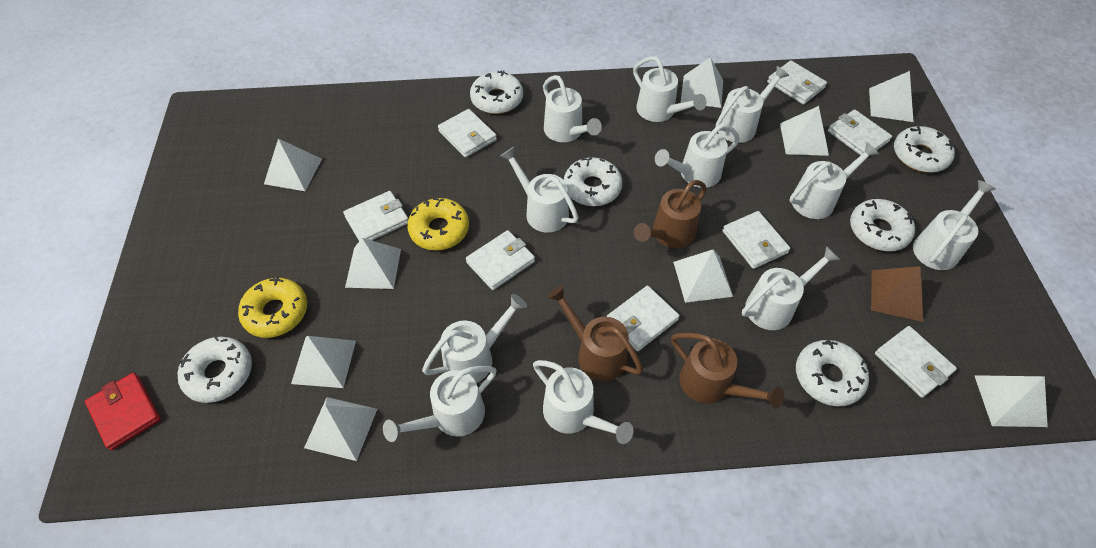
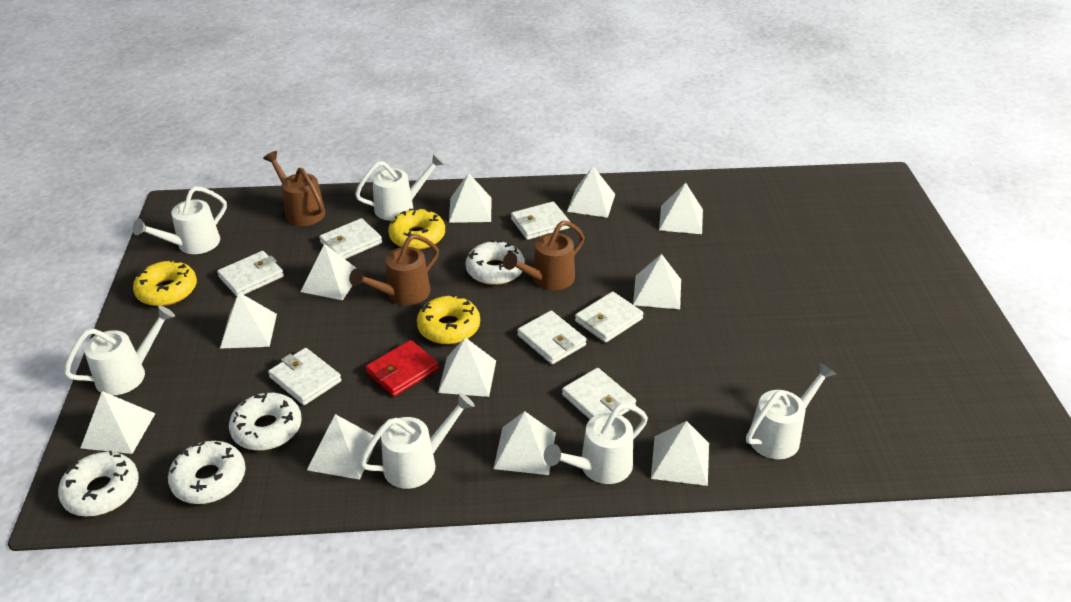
brown pyramid: 1 -> 0
white donut: 6 -> 4
white pyramid: 9 -> 11
white wallet: 8 -> 7
white watering can: 11 -> 6
yellow donut: 2 -> 3

